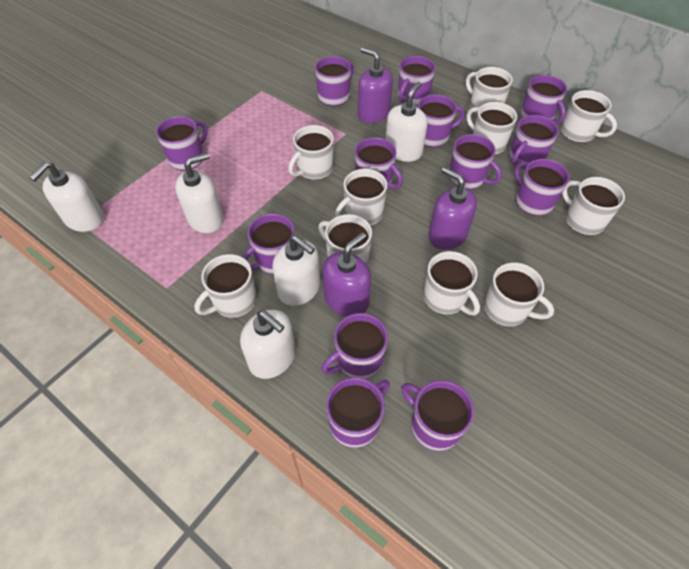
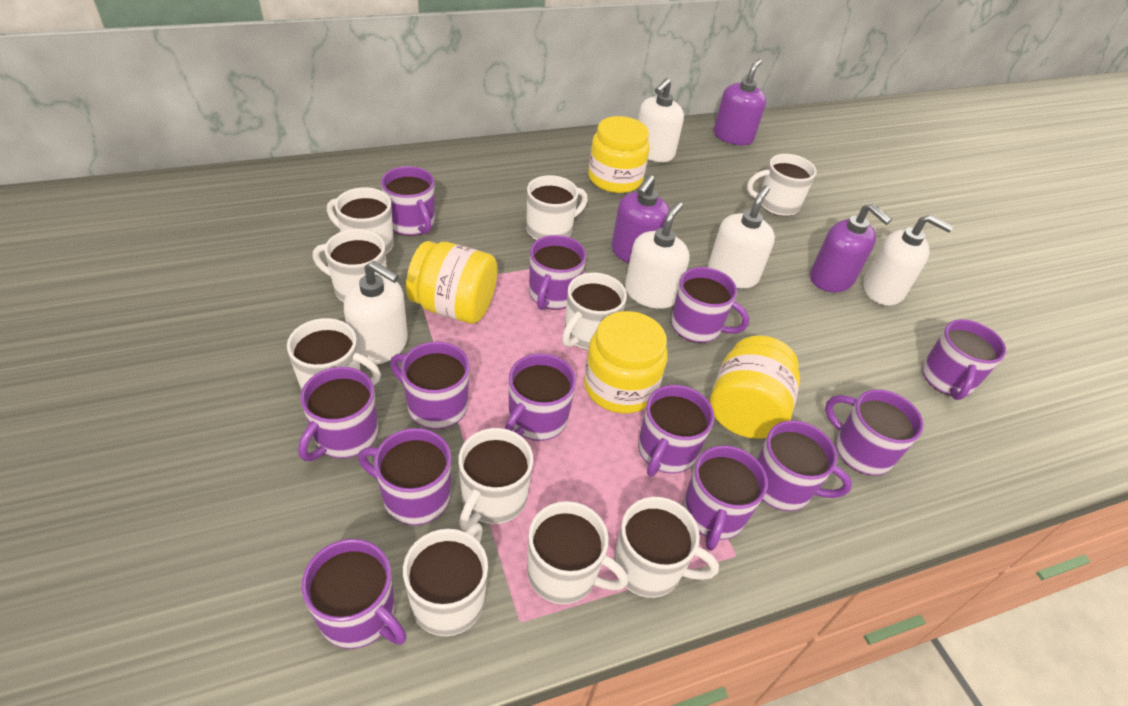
yellow jar: 0 -> 4

